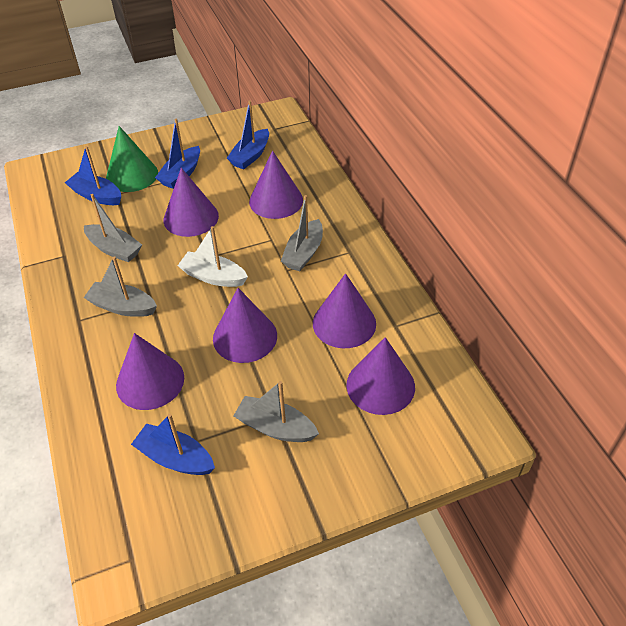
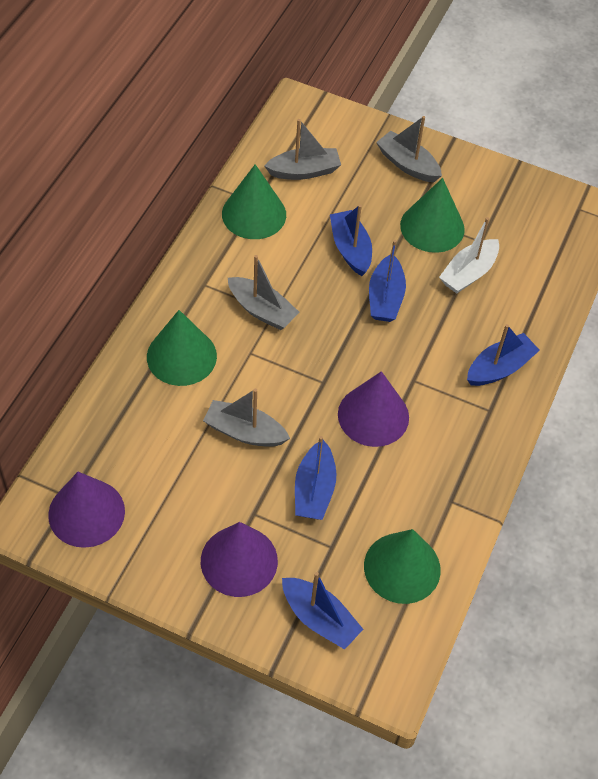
blue boat: 4 -> 5
green cone: 1 -> 4
purple cone: 6 -> 3

